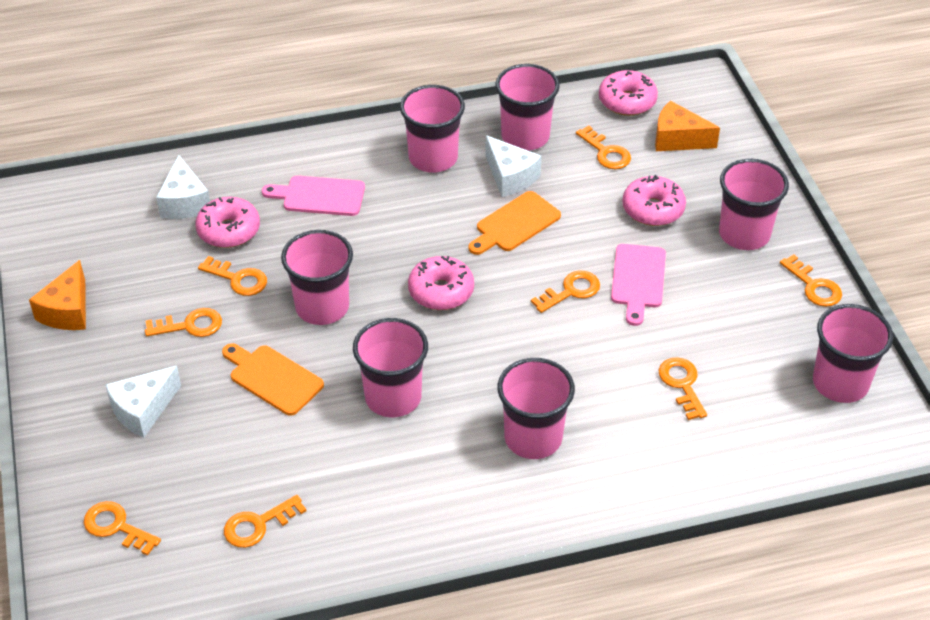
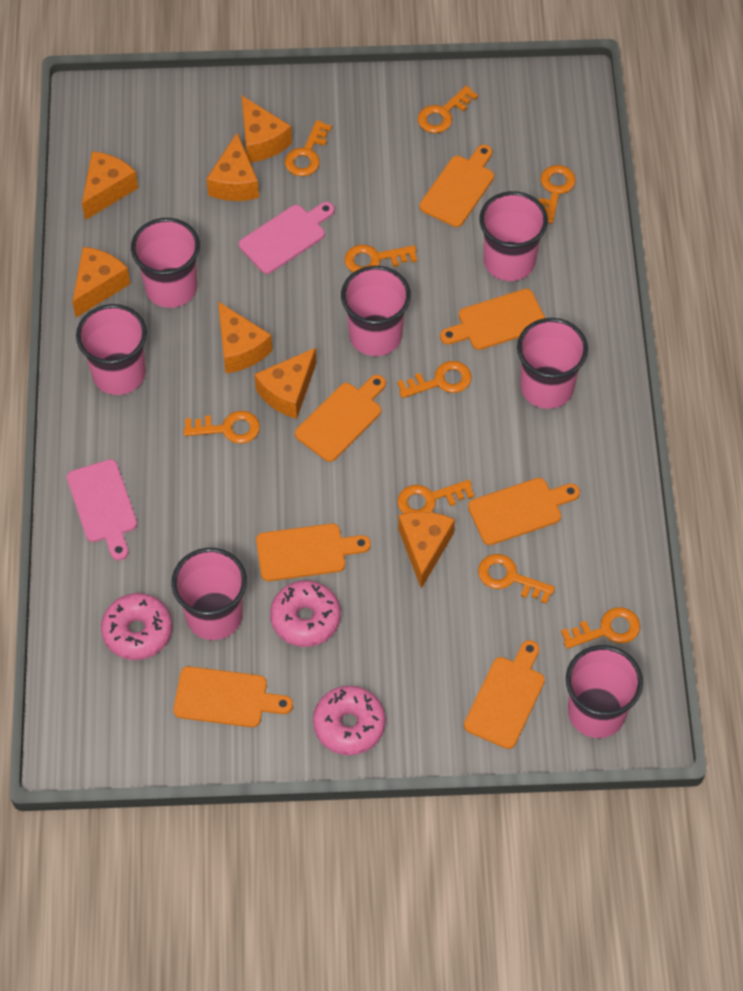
orange cheese: 2 -> 7
orange cutting board: 2 -> 7
orange key: 8 -> 9
pink donut: 4 -> 3
white cheese: 3 -> 0

